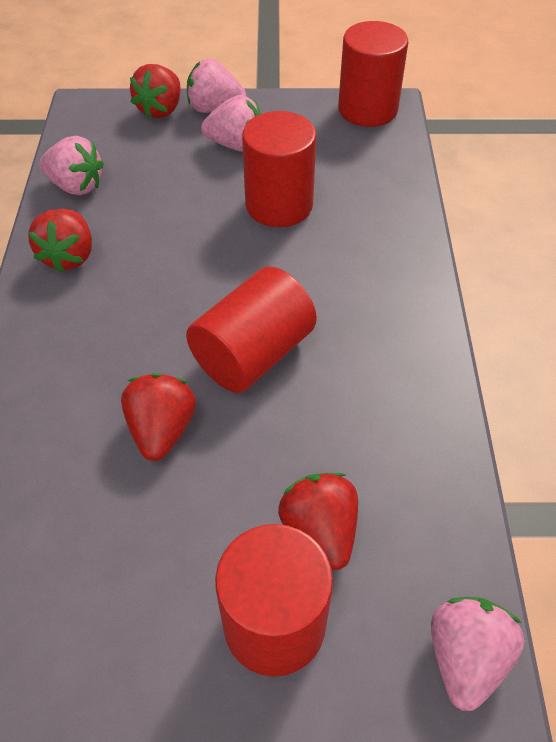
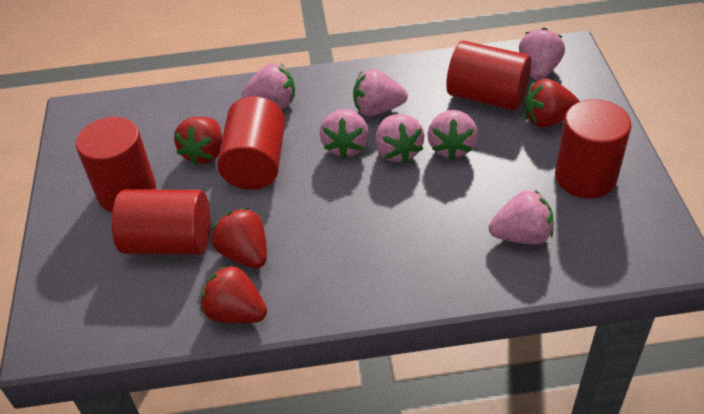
pink strawberry: 4 -> 7
red cylinder: 4 -> 5

